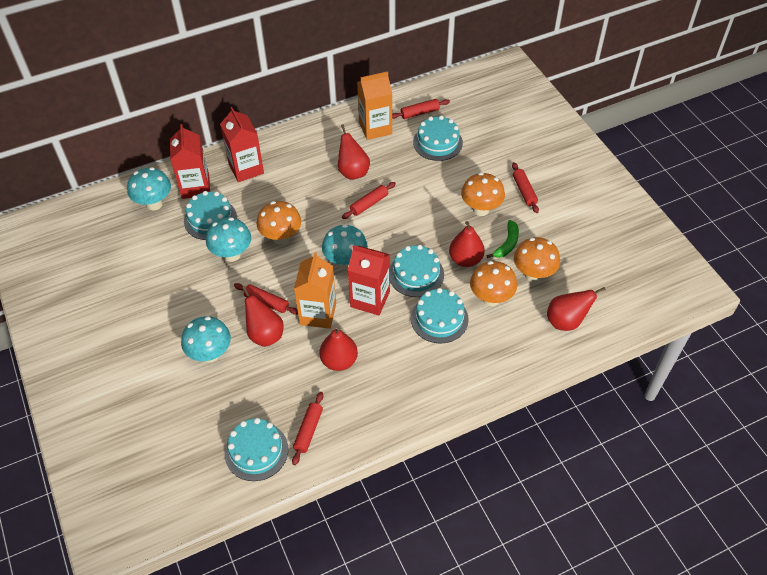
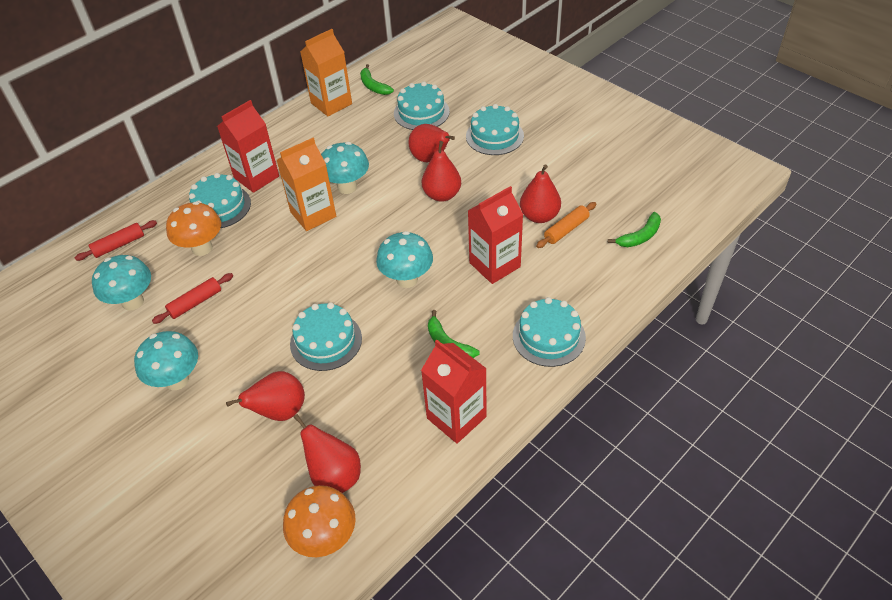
green banana: 1 -> 3
orange mushroom: 4 -> 2
orange rolling pin: 0 -> 1
red rolling pin: 5 -> 2

